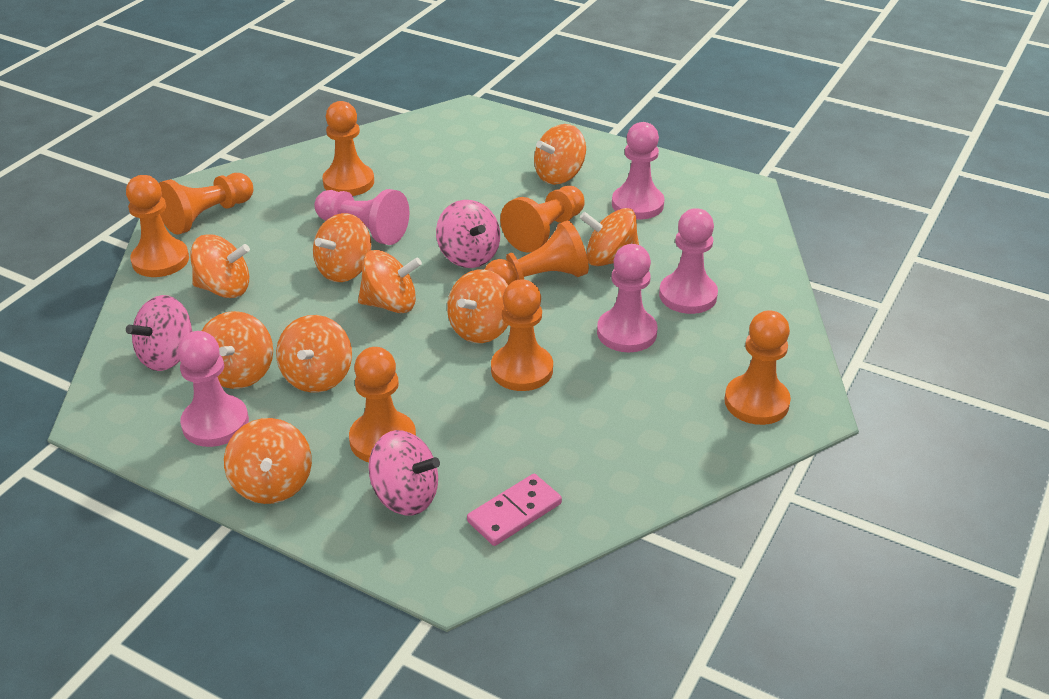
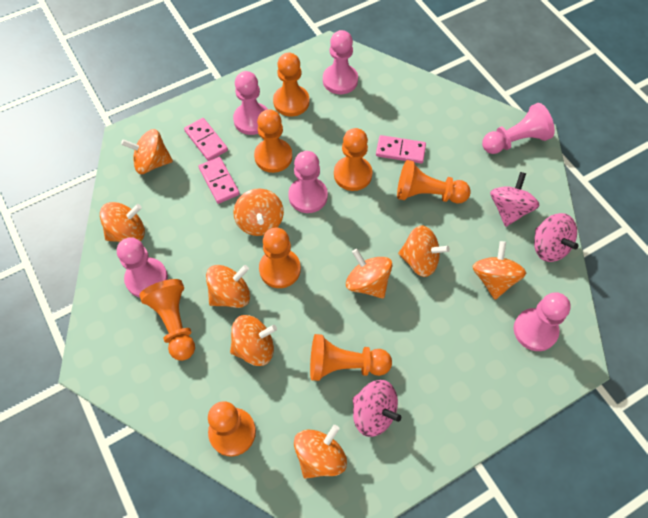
pink domino: 1 -> 3
pink pawn: 5 -> 6

